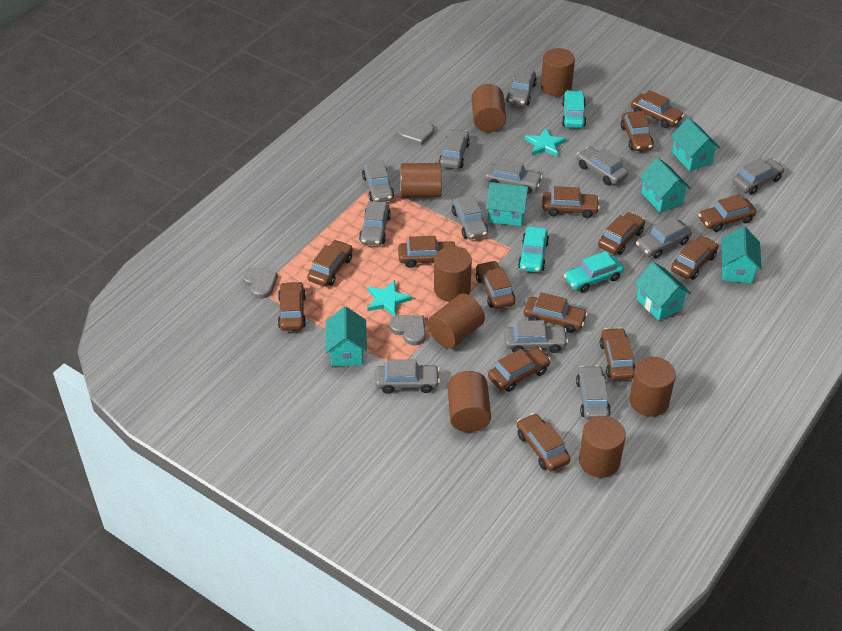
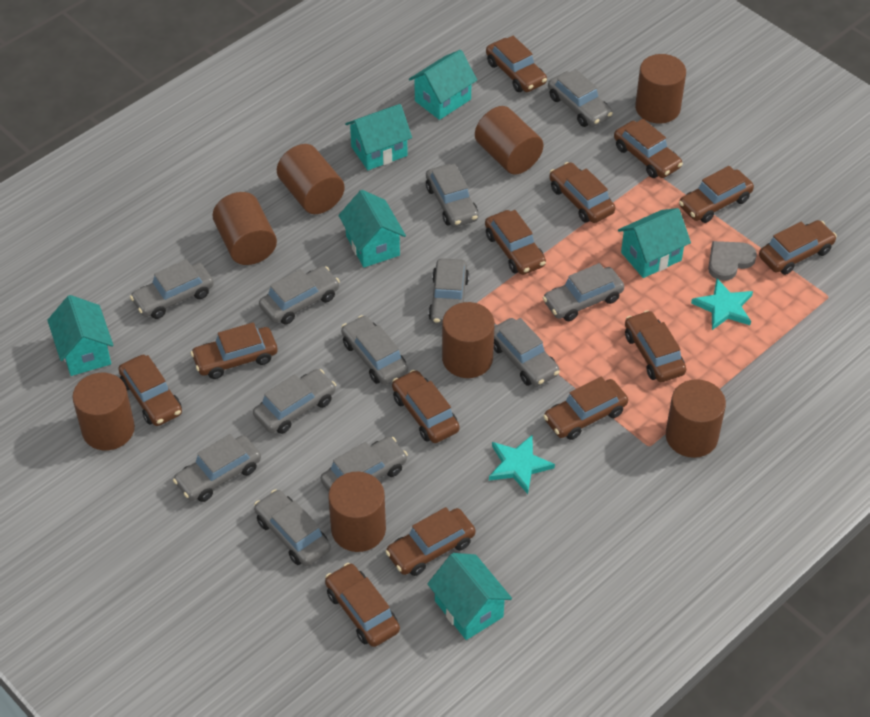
brown car: 14 -> 13
grey heart: 3 -> 1
turquoise car: 3 -> 0

